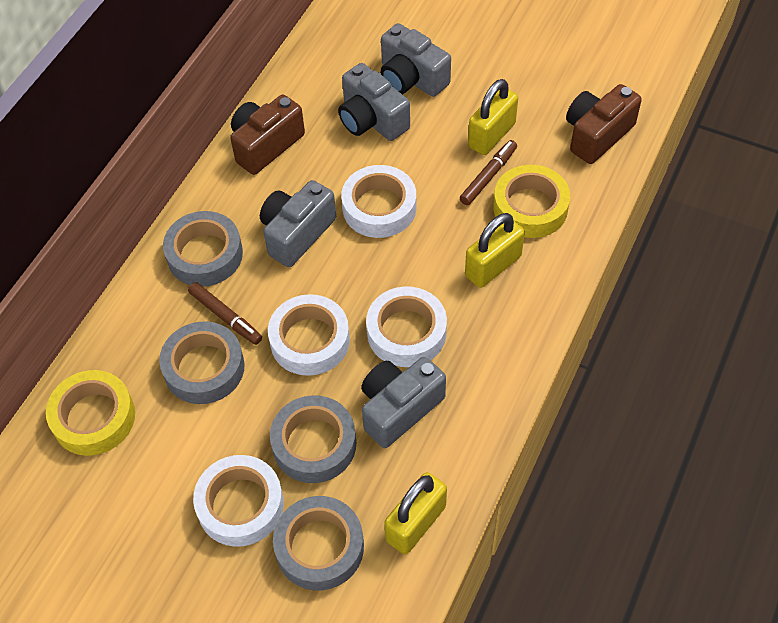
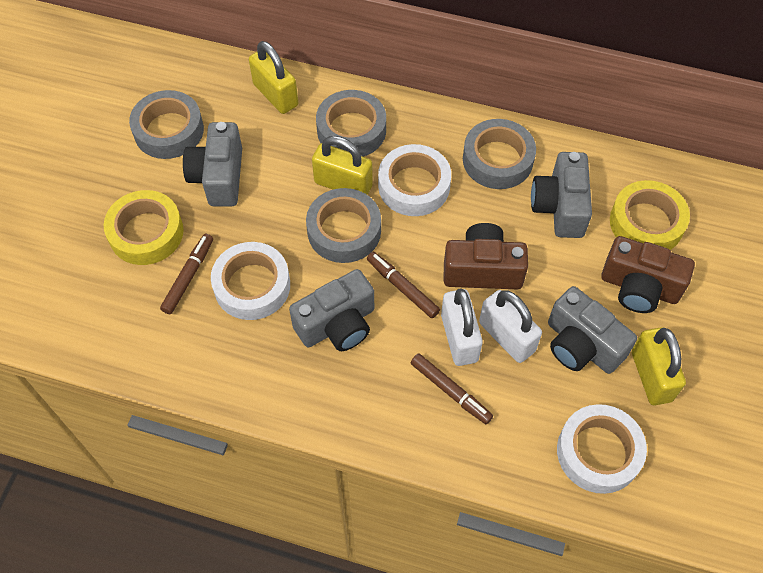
brown marker: 2 -> 3
white padlock: 0 -> 2
white tape: 4 -> 3

